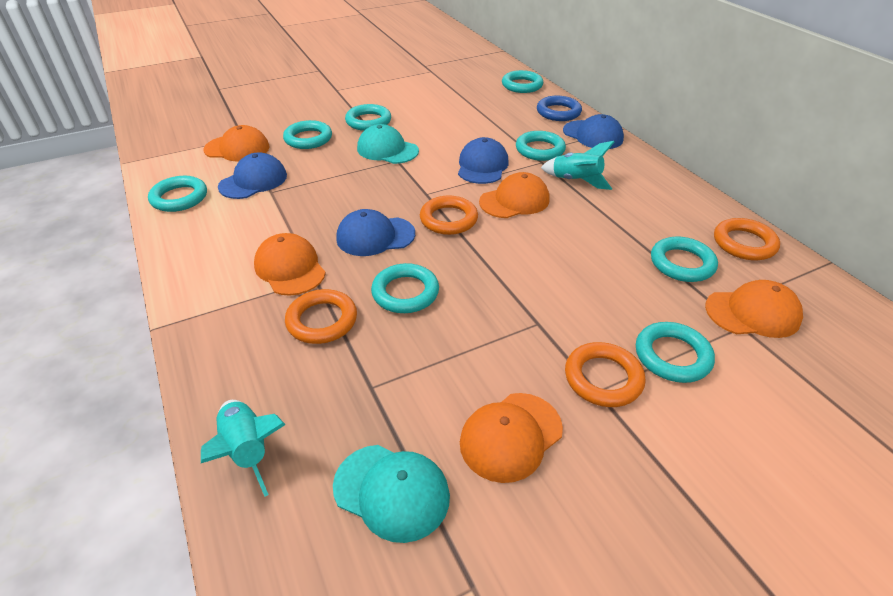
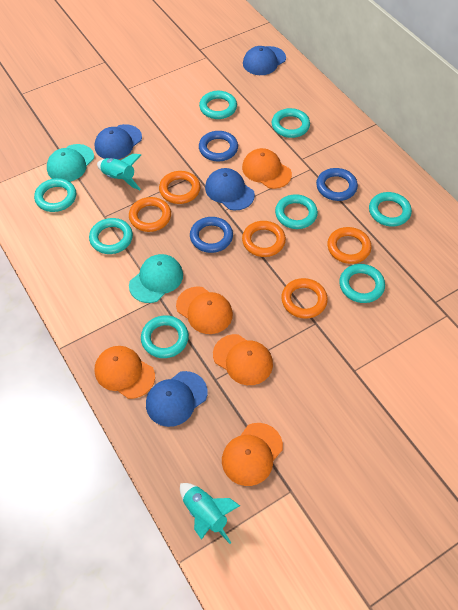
blue ring: 1 -> 3
orange ring: 4 -> 5

